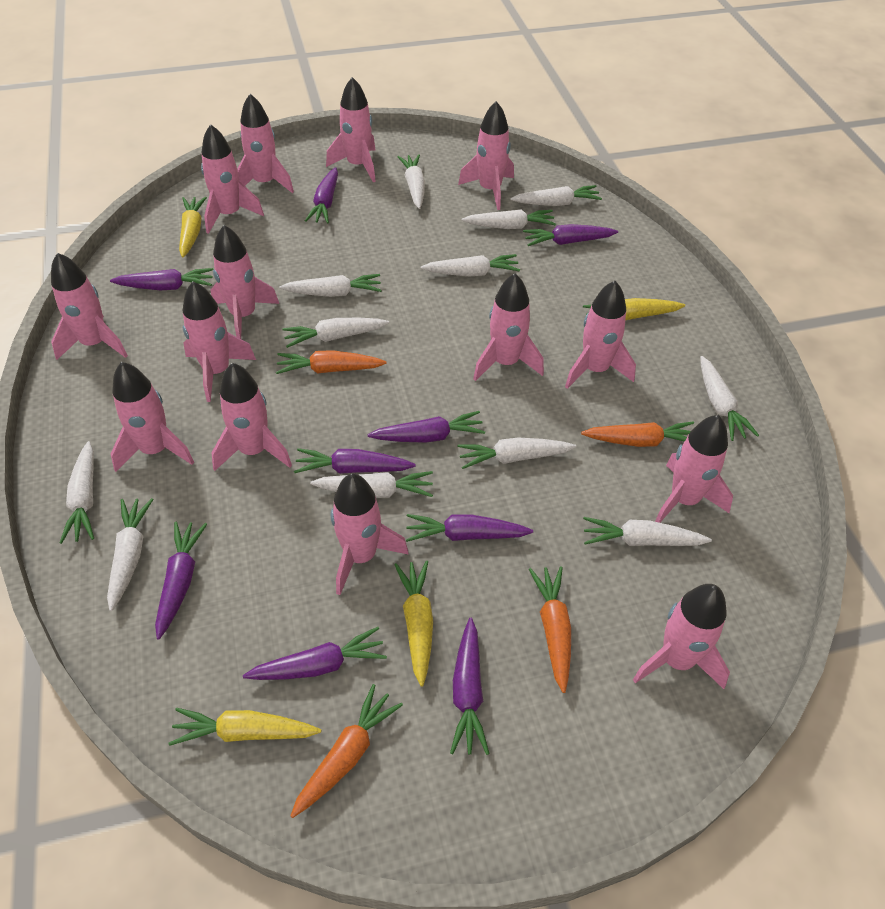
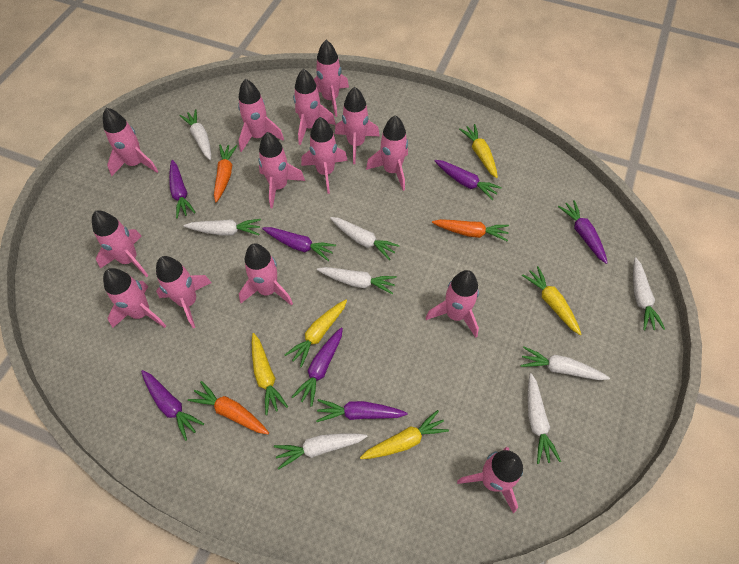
orange carrot: 4 -> 3
purple carrot: 9 -> 7
white carrot: 12 -> 8
yellow carrot: 4 -> 5

